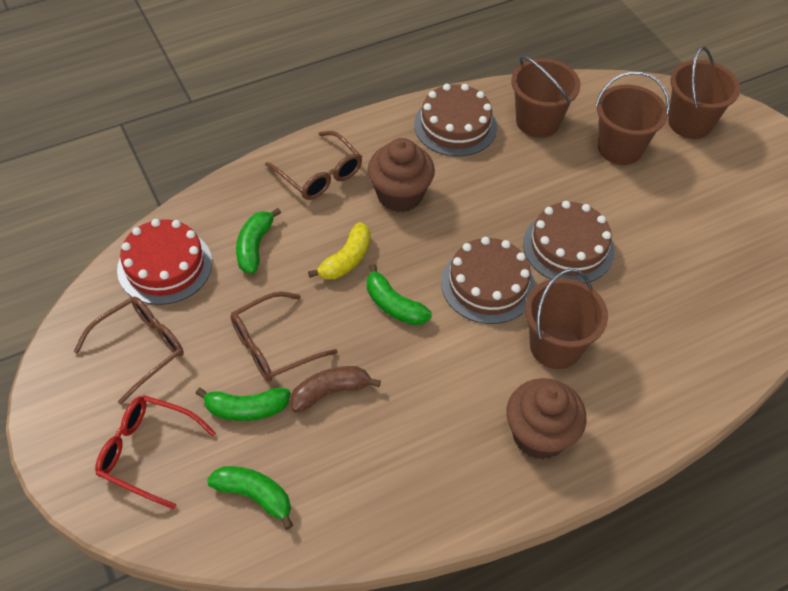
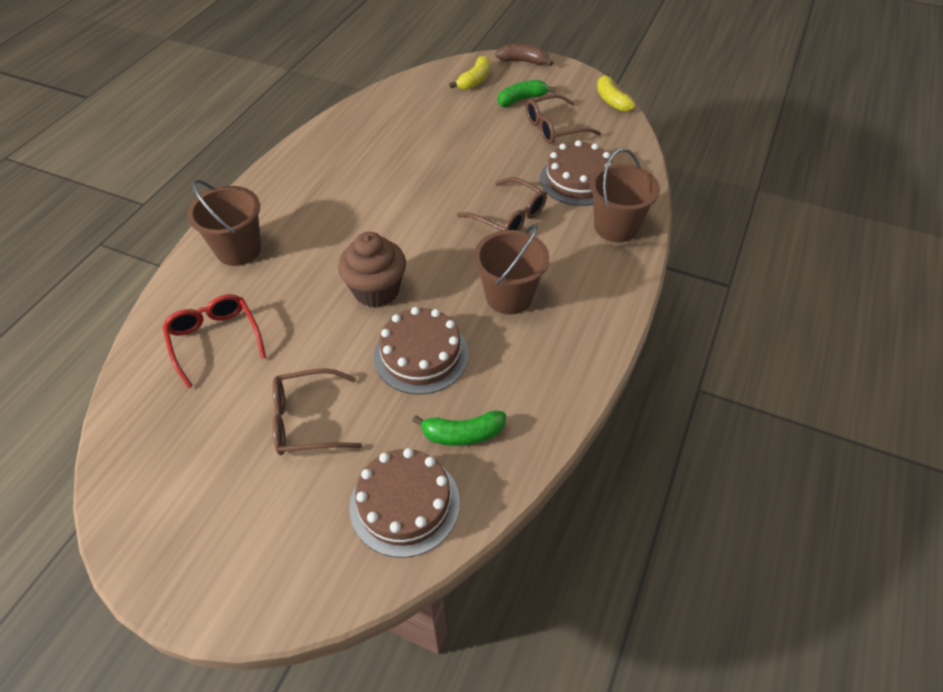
brown bucket: 4 -> 3
brown cupcake: 2 -> 1
green banana: 4 -> 2
red cake: 1 -> 0
yellow banana: 1 -> 2

